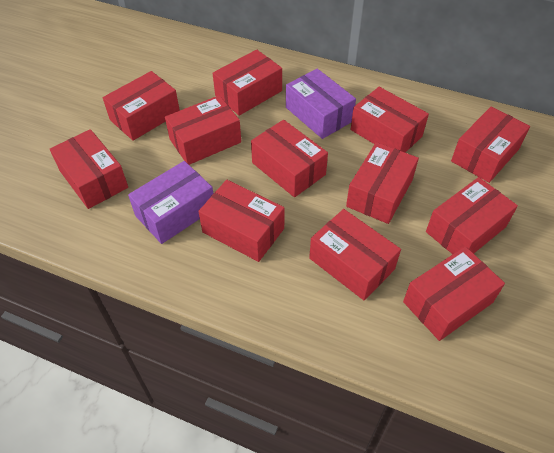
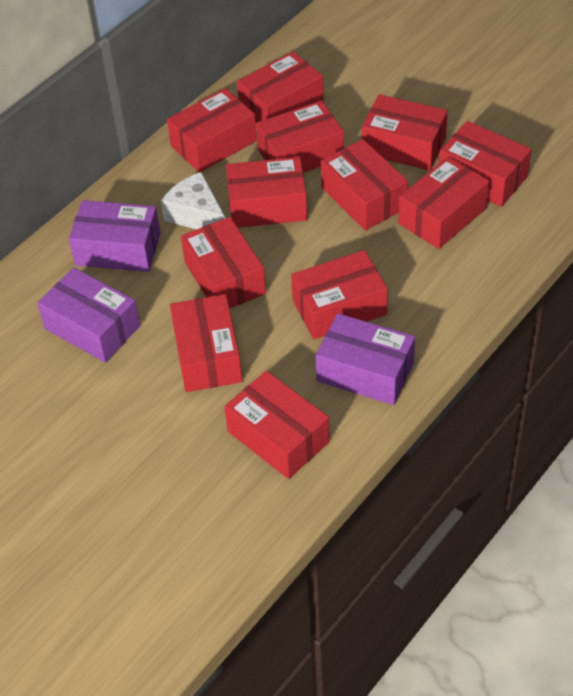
purple box: 2 -> 3
white cheese: 0 -> 1

